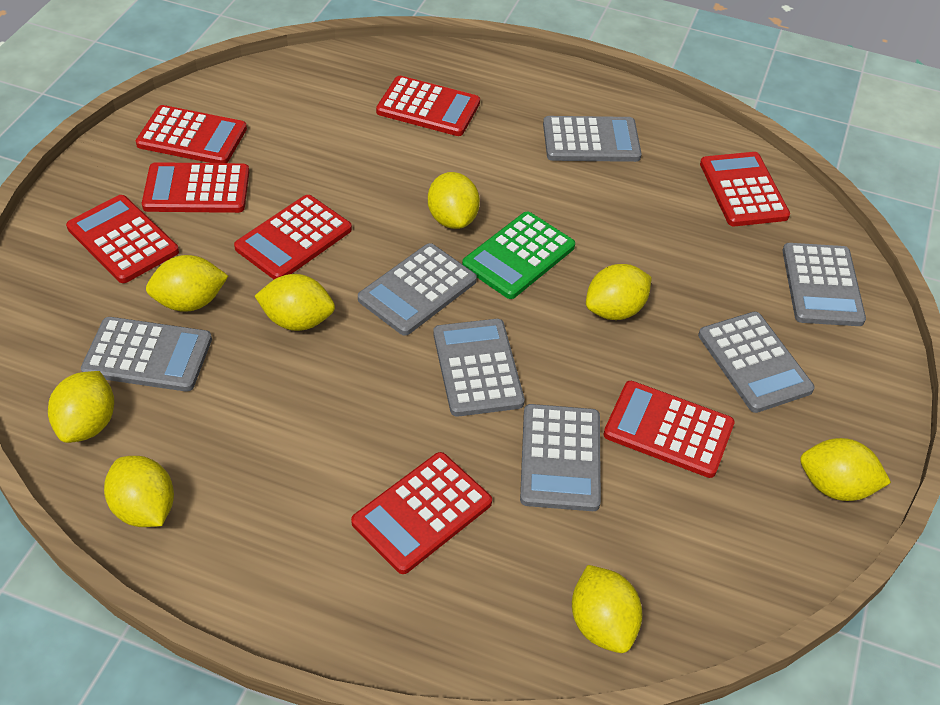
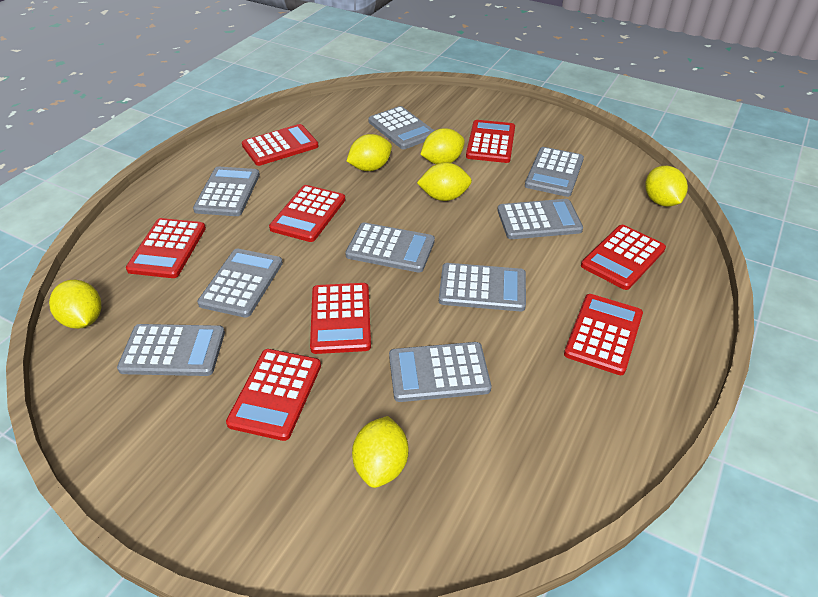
green calculator: 1 -> 0
grey calculator: 7 -> 9
yellow lemon: 8 -> 6

